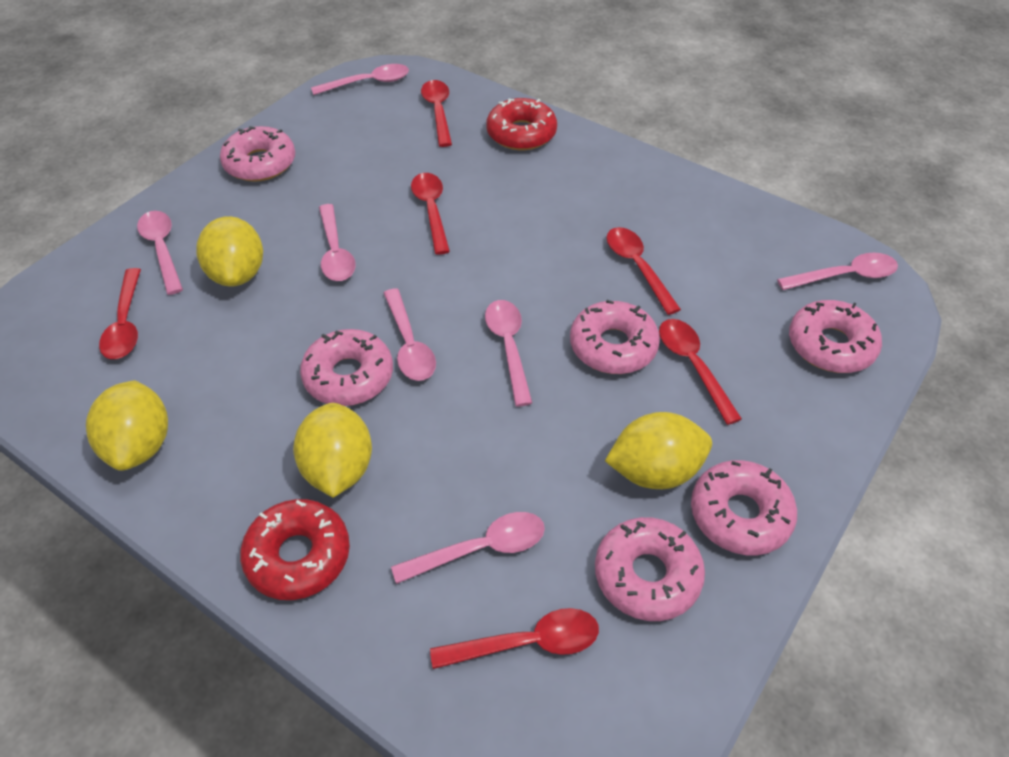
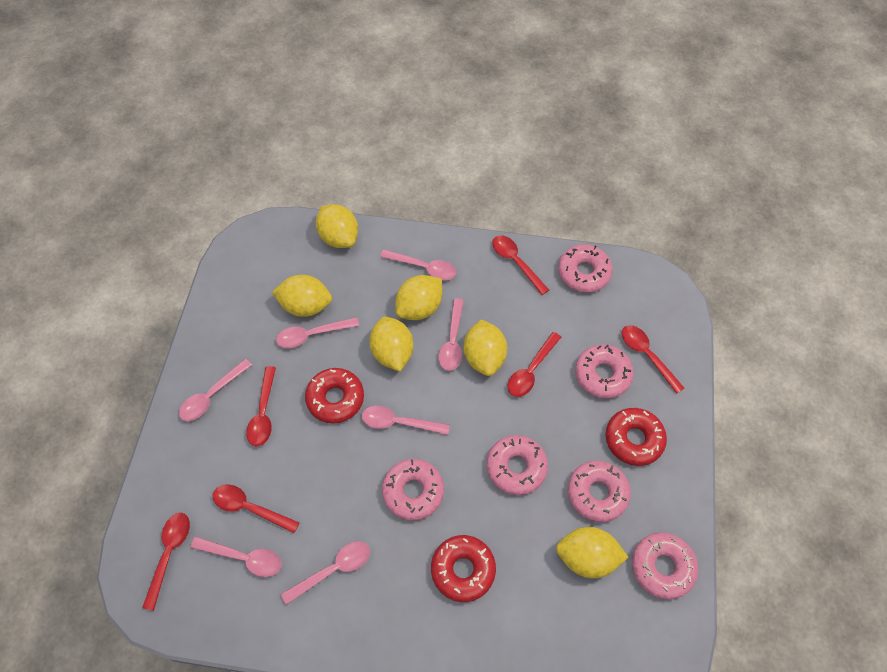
red donut: 2 -> 3
yellow lemon: 4 -> 6

